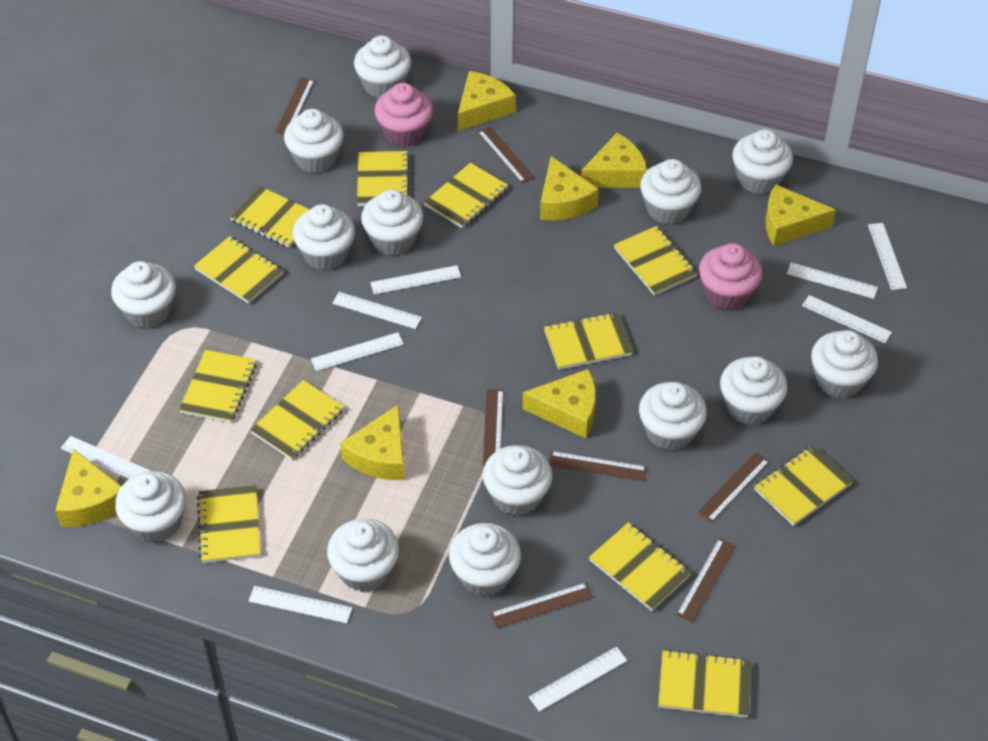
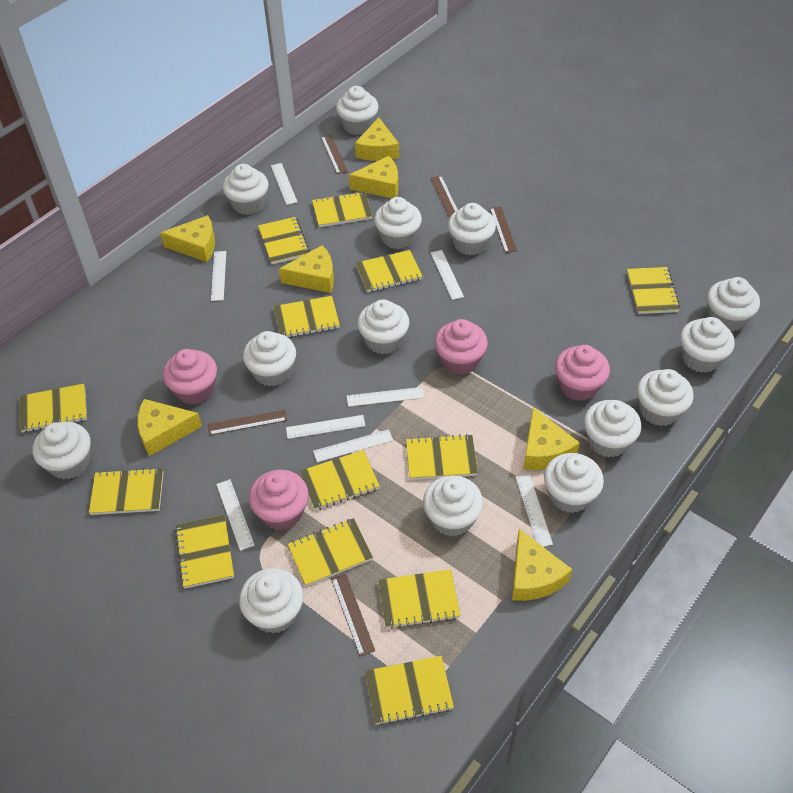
brown ruler: 7 -> 5
pink cupcake: 2 -> 4
white ruler: 9 -> 8
yellow notebook: 12 -> 13

